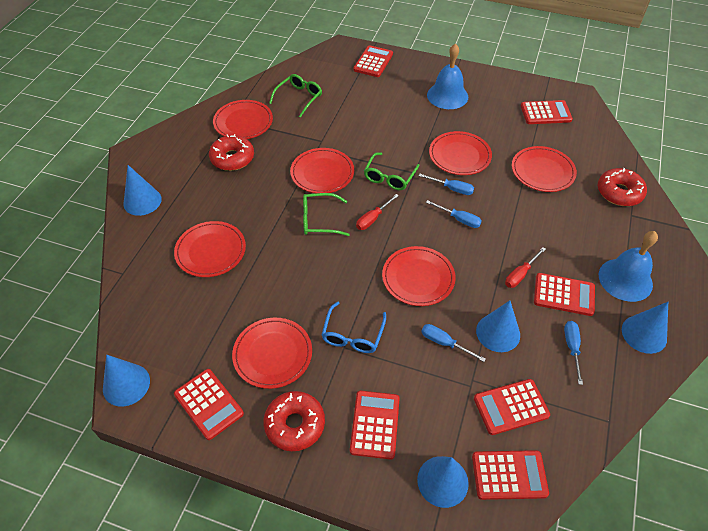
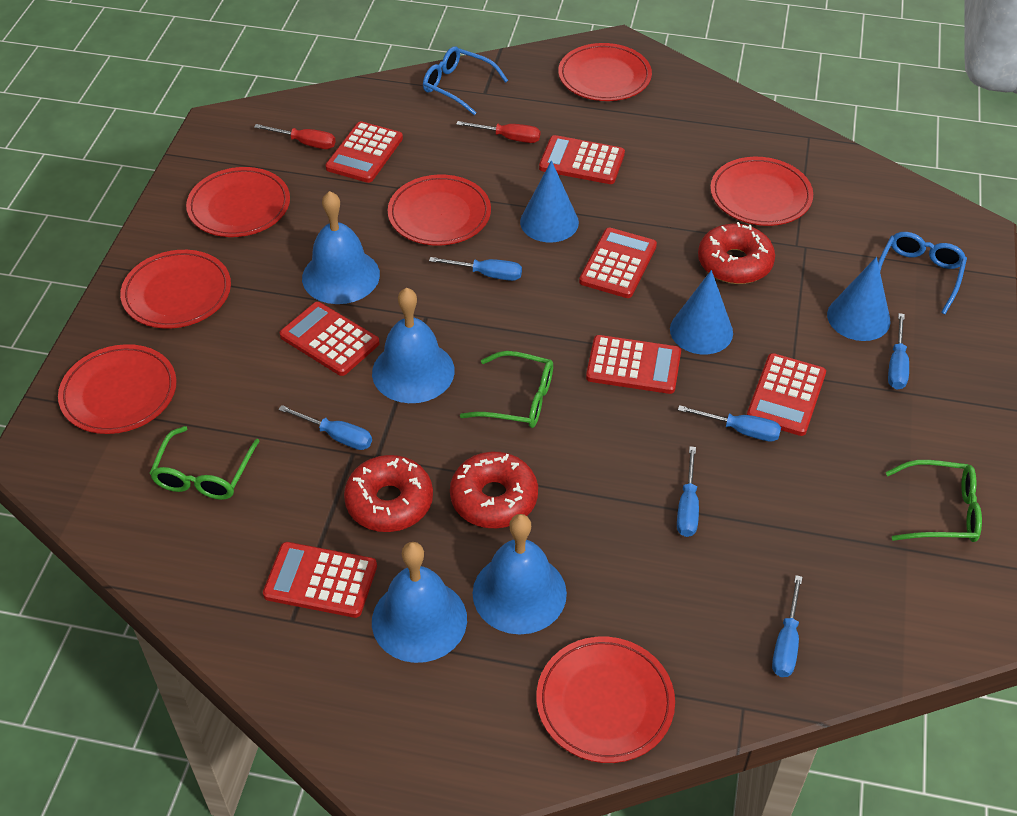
blue bell: 2 -> 4
blue cone: 5 -> 3
blue glasses: 1 -> 2
blue screwdriver: 4 -> 6

